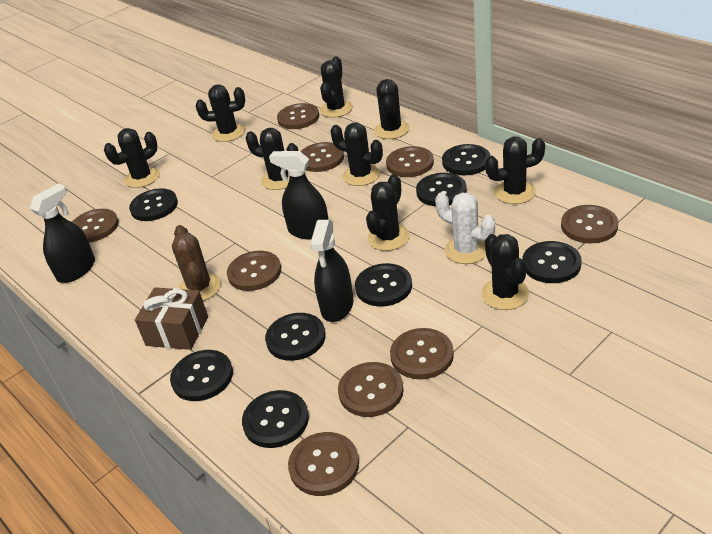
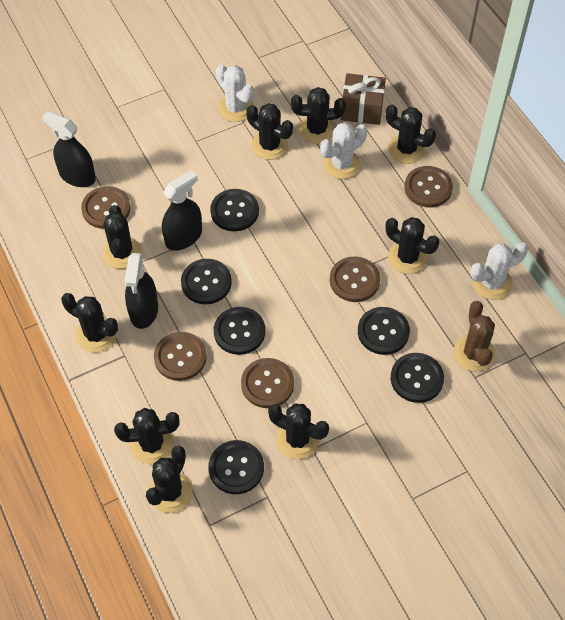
black button: 8 -> 6
brown button: 9 -> 5
white cactus: 1 -> 3

